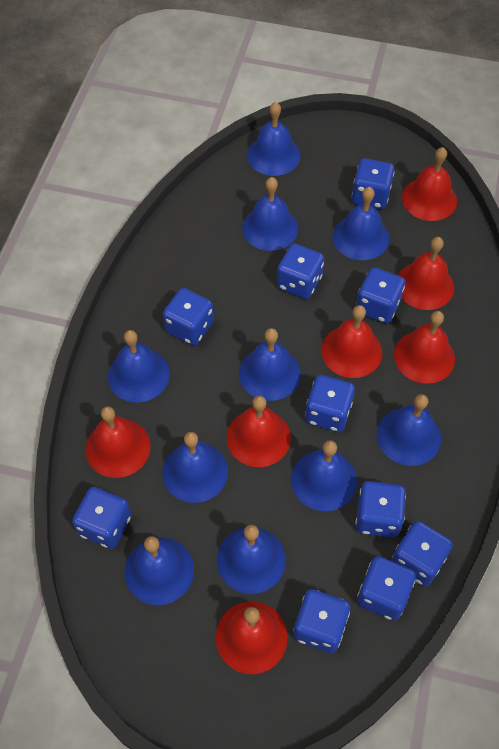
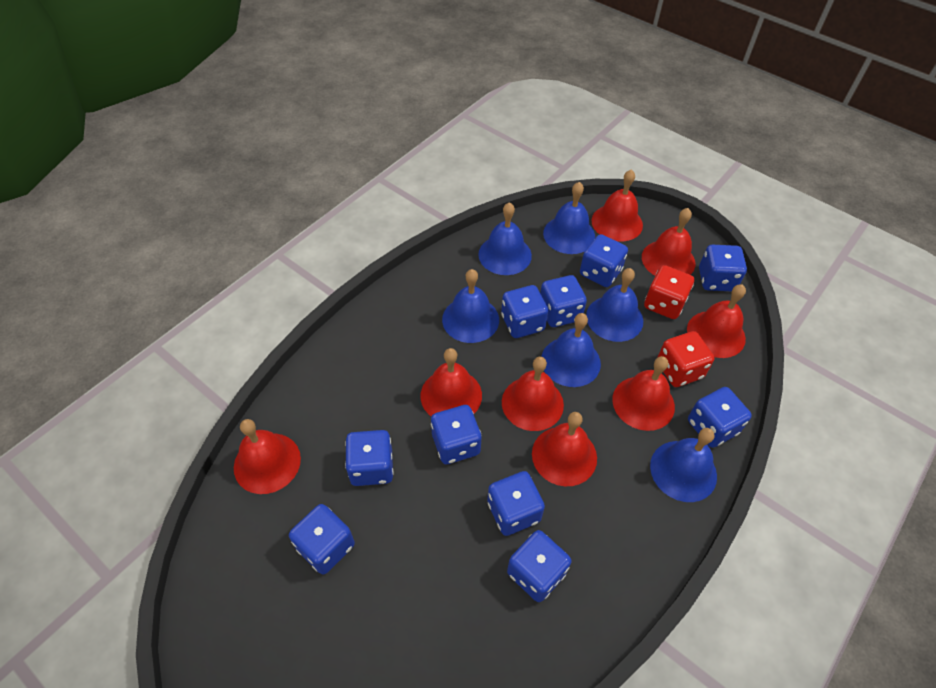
blue bell: 10 -> 6
red bell: 7 -> 8
red dice: 0 -> 2

